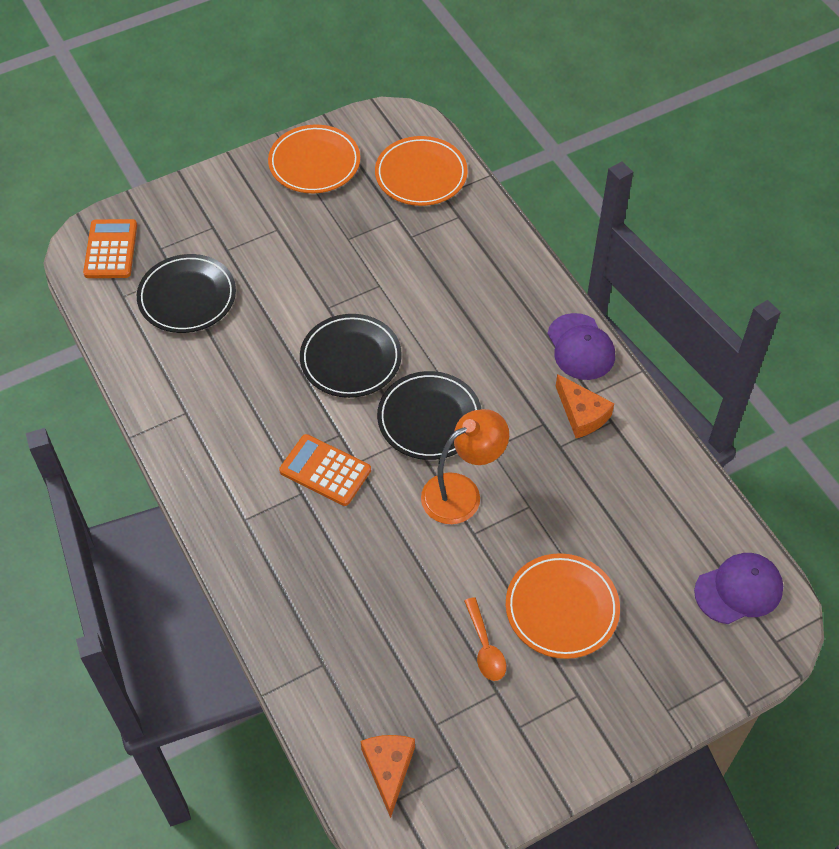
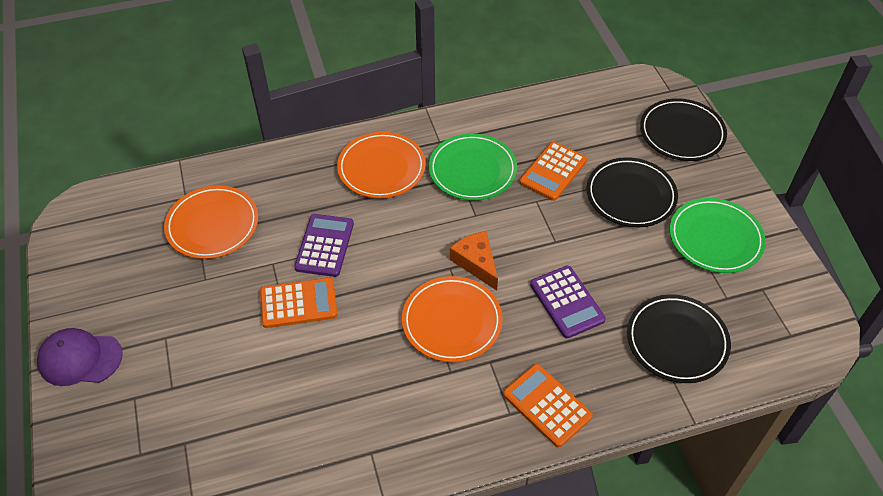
green plate: 0 -> 2
orange calculator: 2 -> 3
orange cheese: 2 -> 1
orange lamp: 1 -> 0
orange spoon: 1 -> 0
purple calculator: 0 -> 2
purple cap: 2 -> 1

